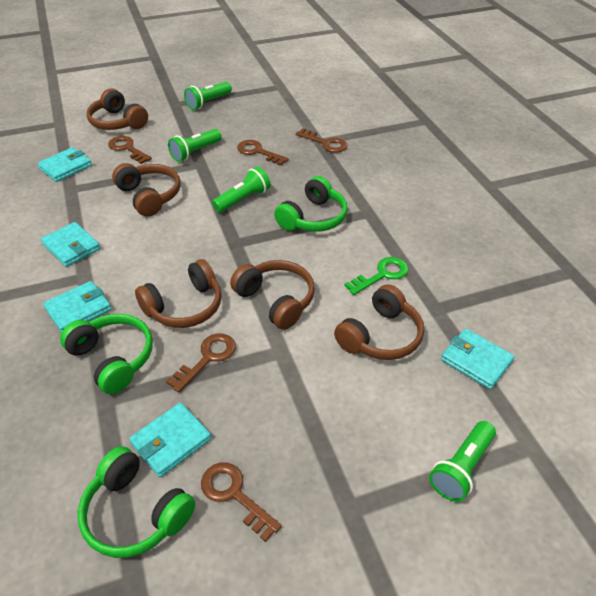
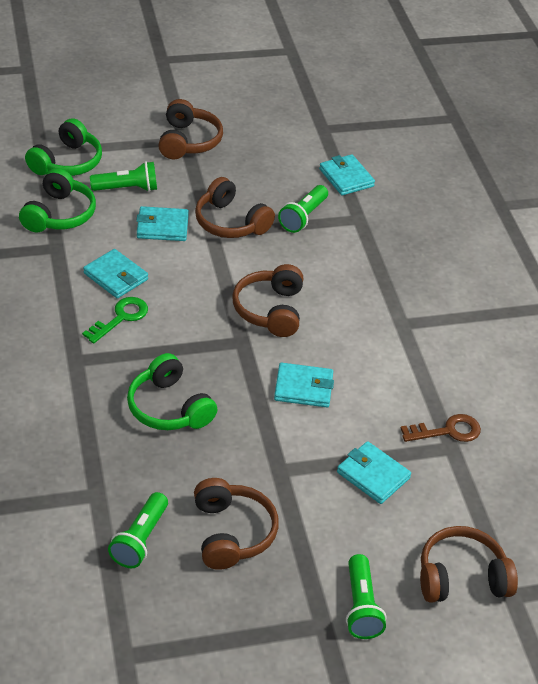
brown key: 5 -> 1

